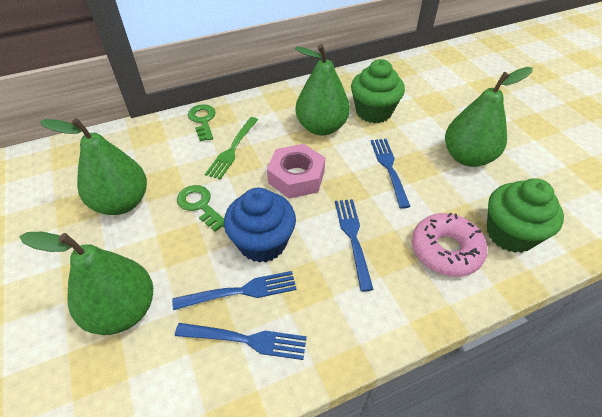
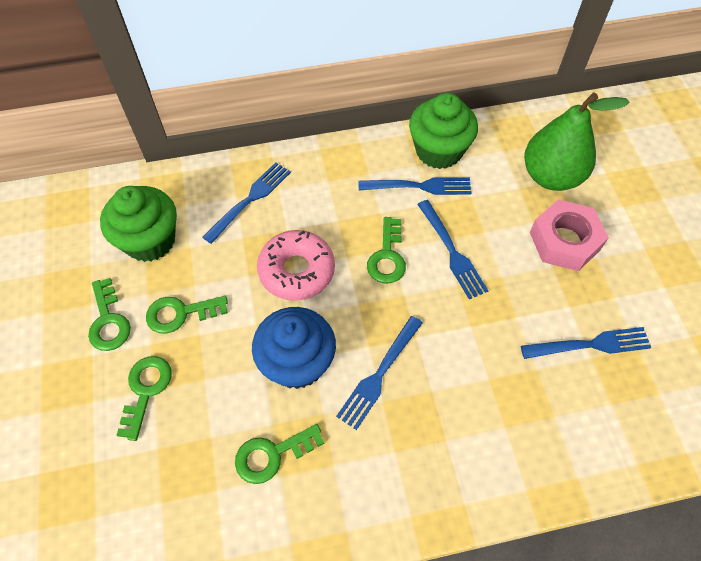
blue fork: 4 -> 5
green fork: 1 -> 0
green key: 2 -> 5
green pear: 4 -> 1

